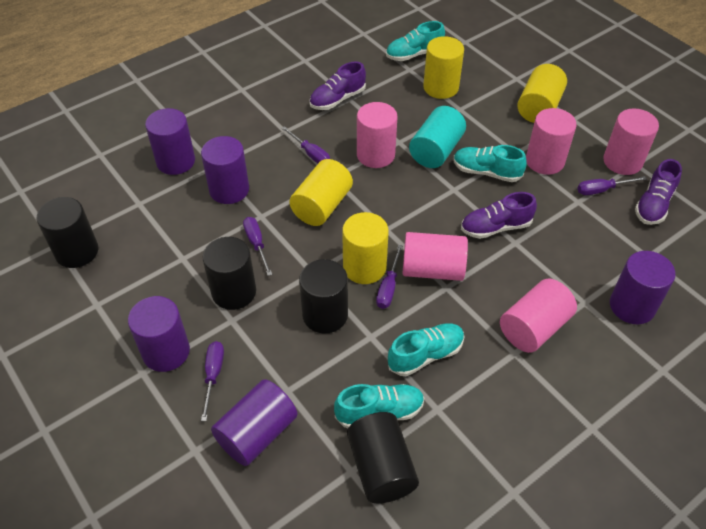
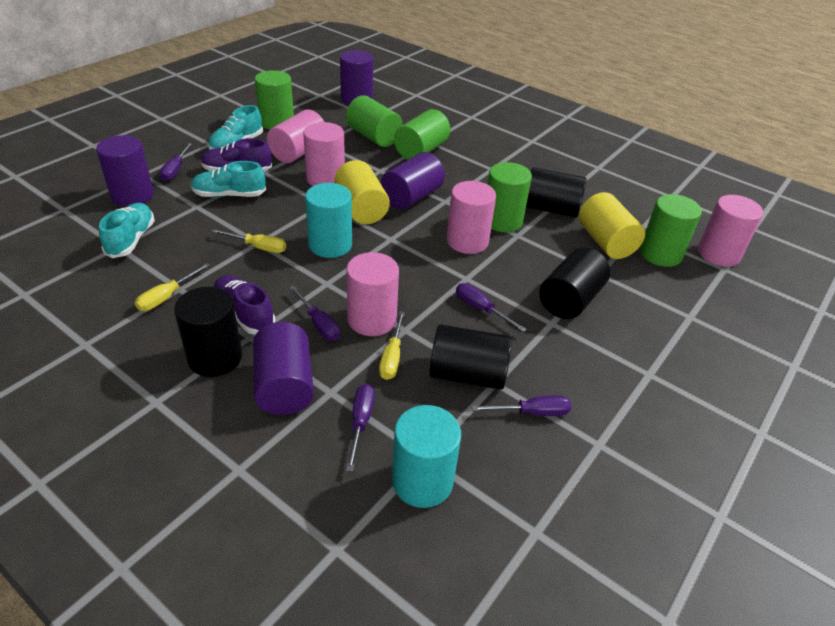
green cylinder: 0 -> 5
purple cylinder: 5 -> 4
purple shoe: 3 -> 2
turquoise cylinder: 1 -> 2
turquoise shoe: 4 -> 3
yellow cylinder: 4 -> 2
yellow screwdriver: 0 -> 3

